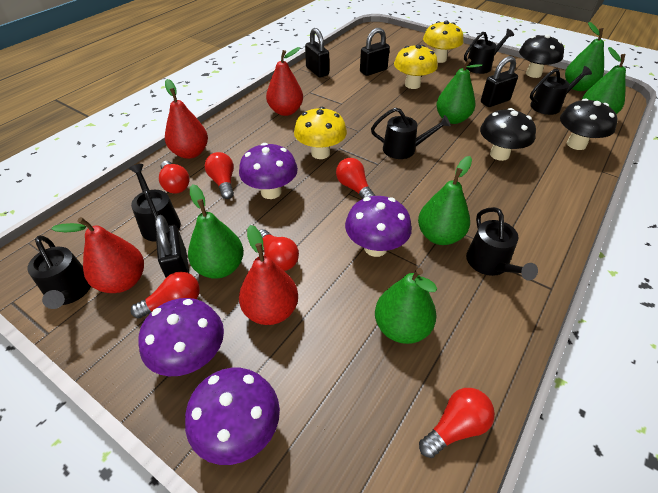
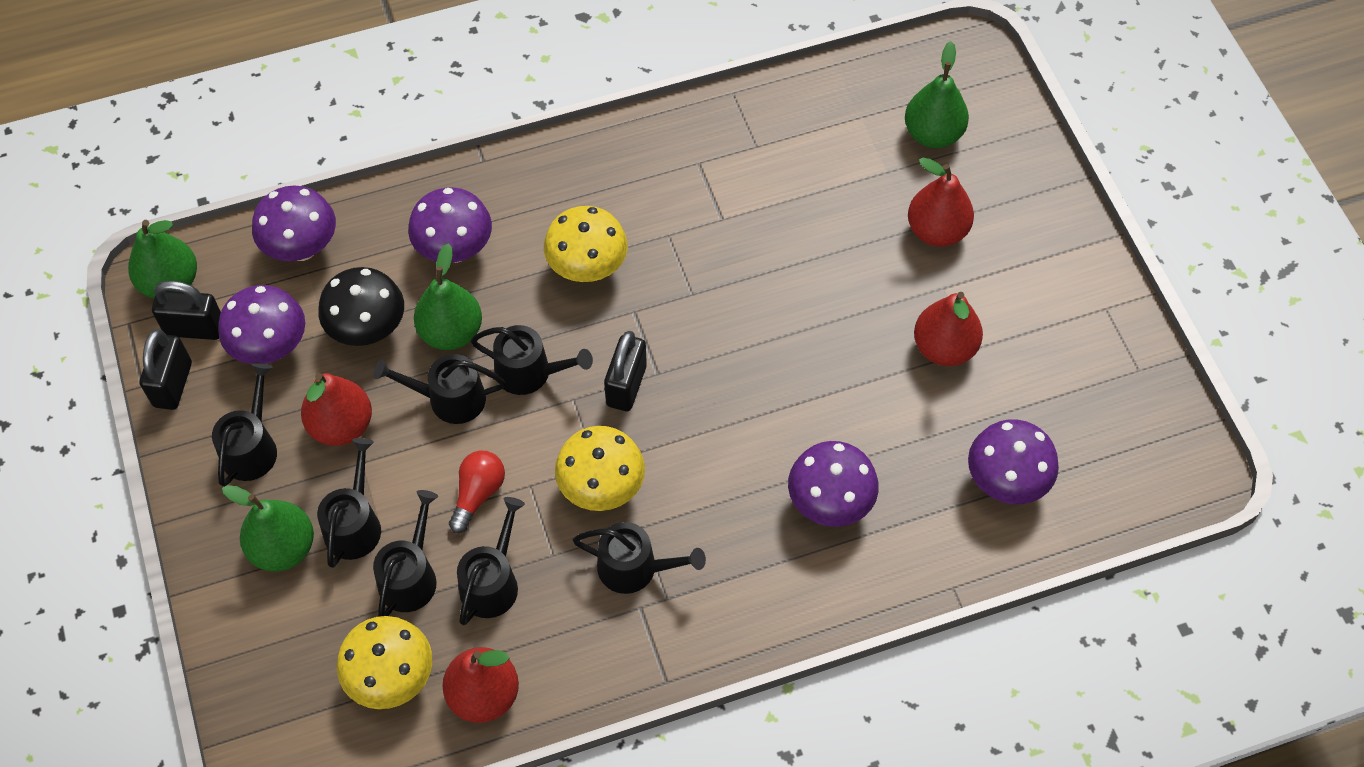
black mushroom: 3 -> 1
black padlock: 4 -> 3
black watering can: 6 -> 7
green pear: 6 -> 4
purple mushroom: 4 -> 5
red light bulb: 6 -> 1

